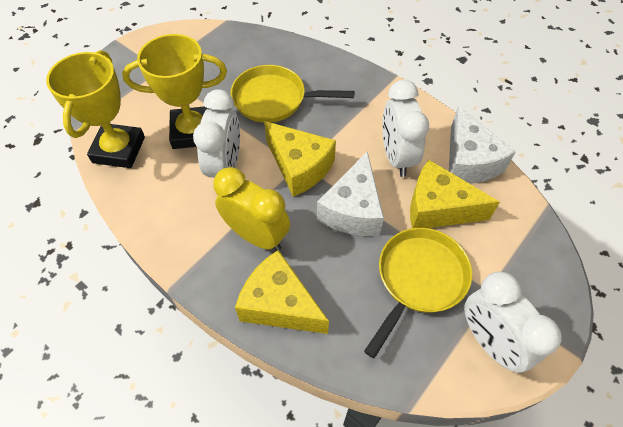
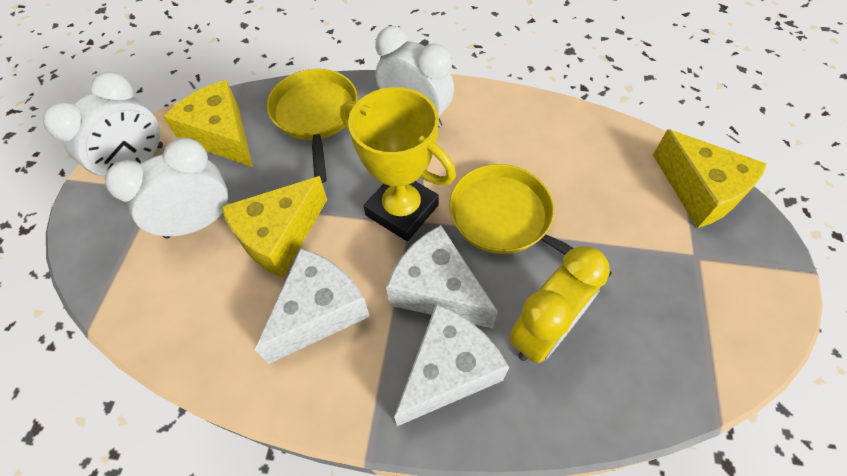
white cheese: 2 -> 3
yellow trophy: 2 -> 1

